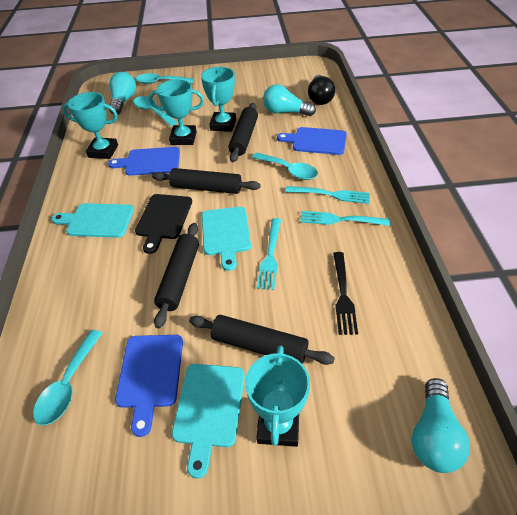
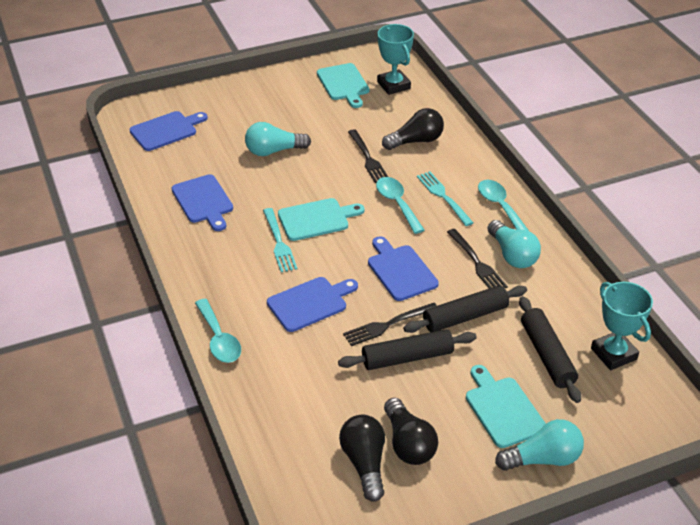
black cutting board: 1 -> 0
black fork: 1 -> 3
black light bulb: 1 -> 3
black rolling pin: 4 -> 3
blue cutting board: 3 -> 4
turquoise fork: 3 -> 2
turquoise spoon: 4 -> 3
turquoise trophy: 4 -> 2

